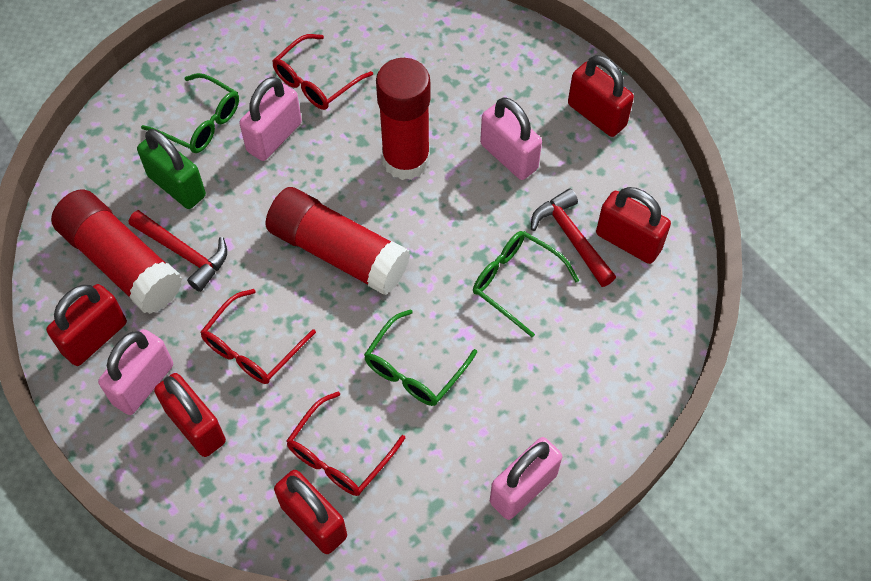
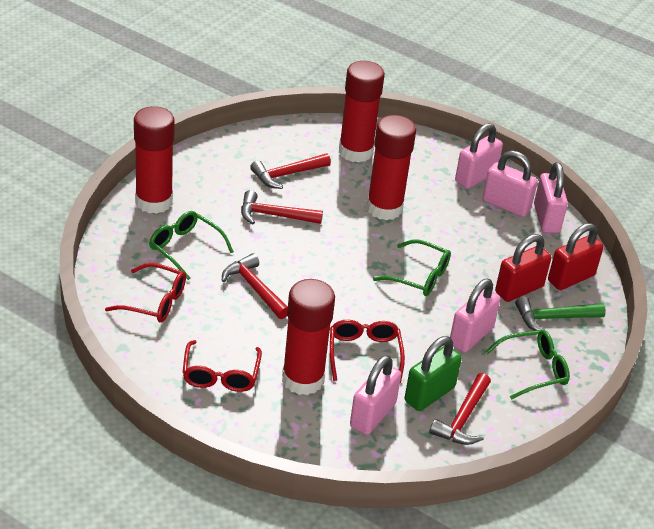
green hammer: 0 -> 1
pink padlock: 4 -> 5
red glue stick: 3 -> 4
red hammer: 2 -> 4
red padlock: 5 -> 2

